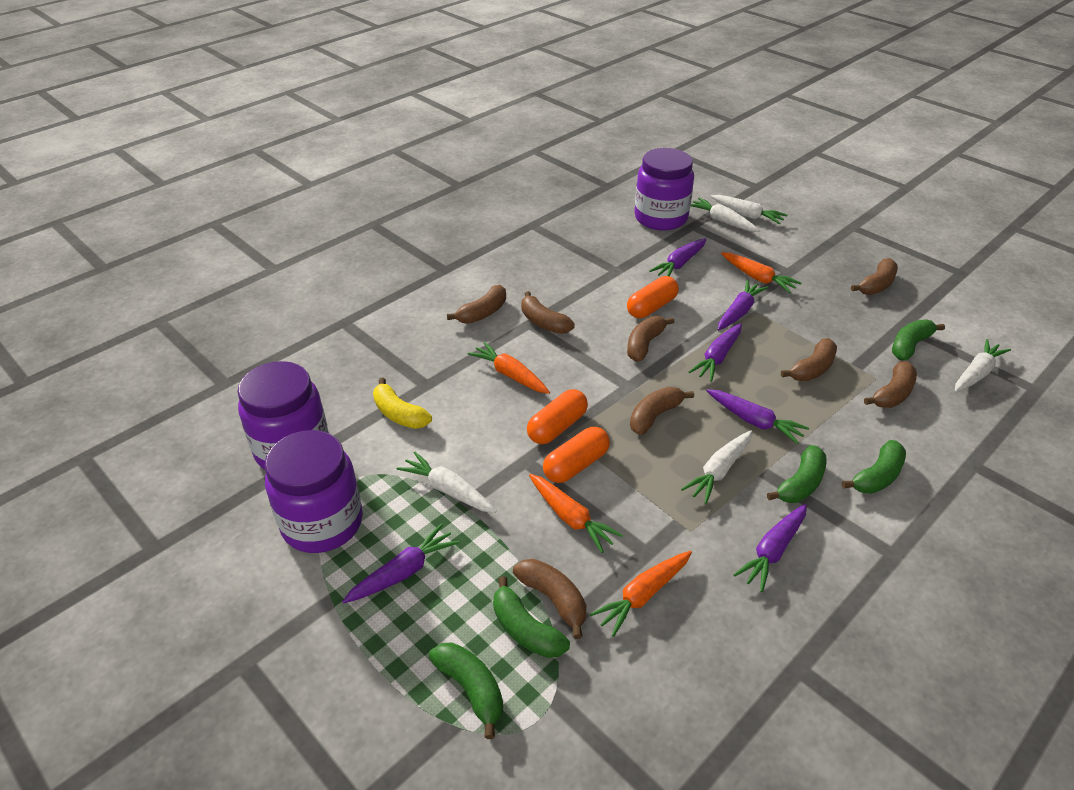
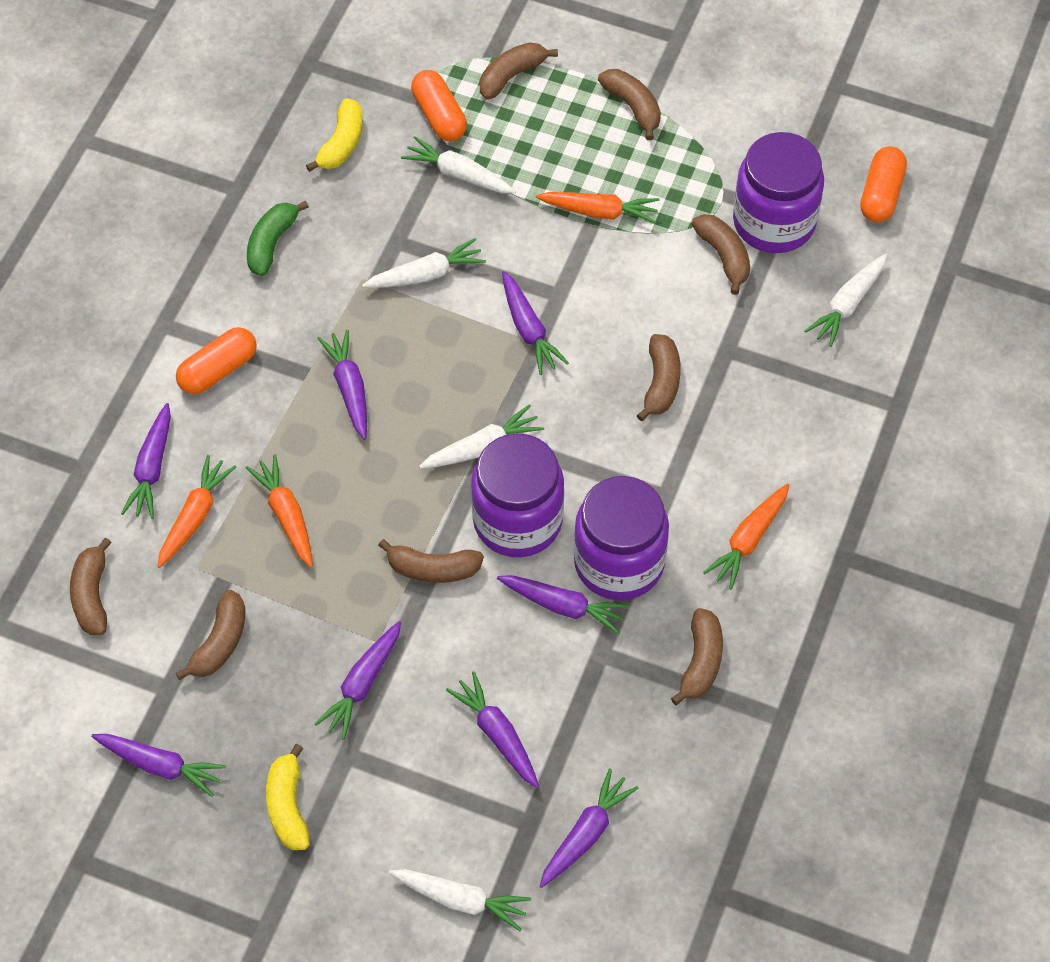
green banana: 5 -> 1
purple carrot: 6 -> 8
yellow banana: 1 -> 2

